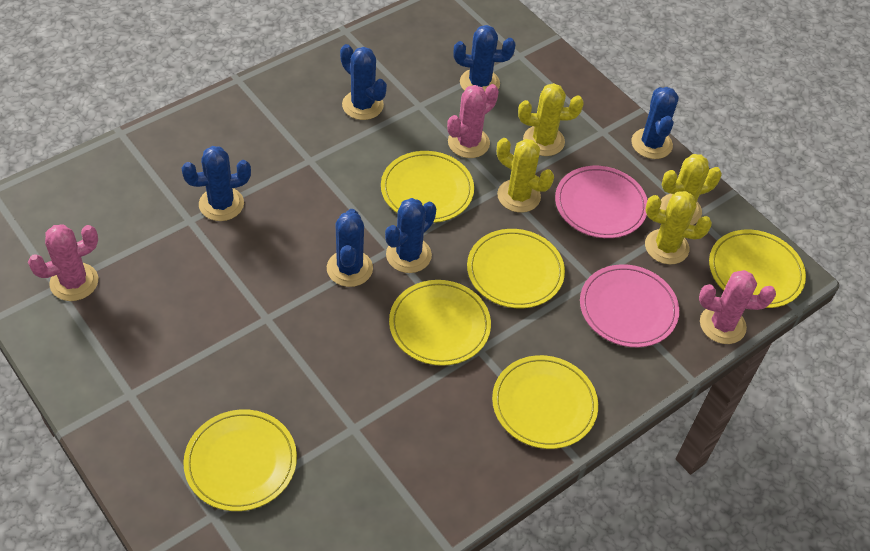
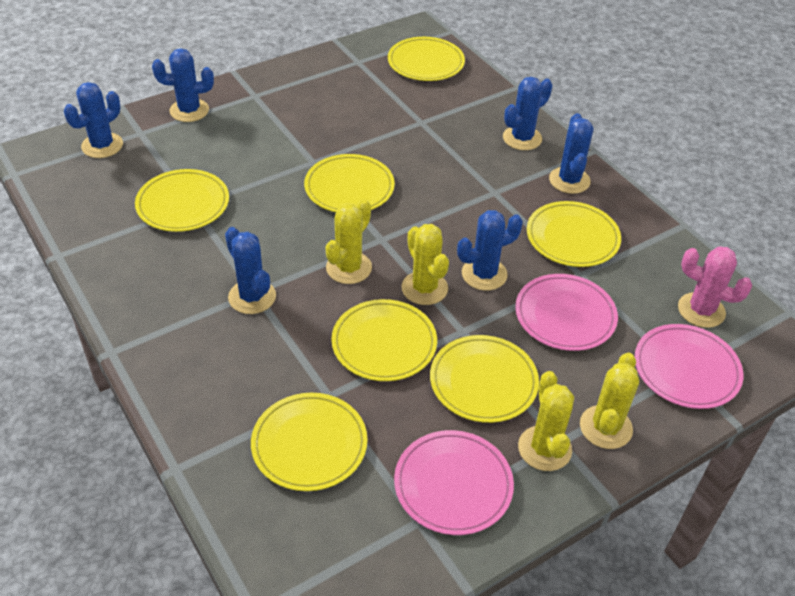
pink cactus: 3 -> 1
pink plate: 2 -> 3
yellow plate: 6 -> 7

